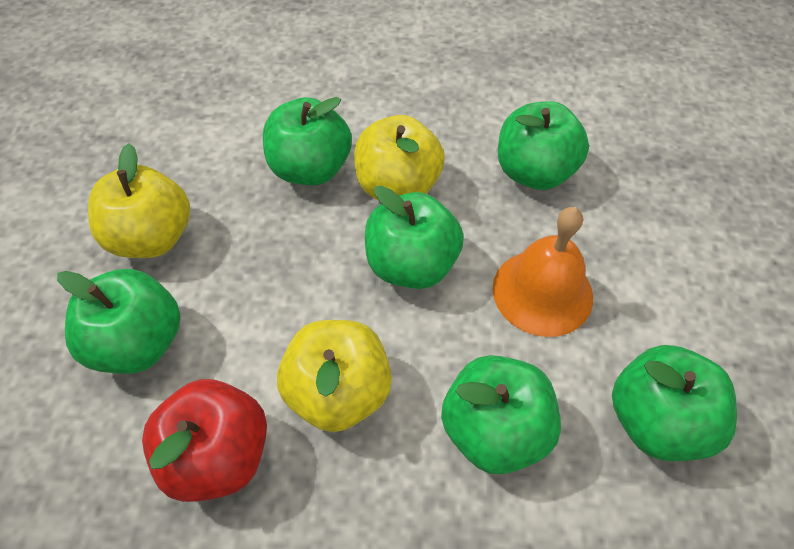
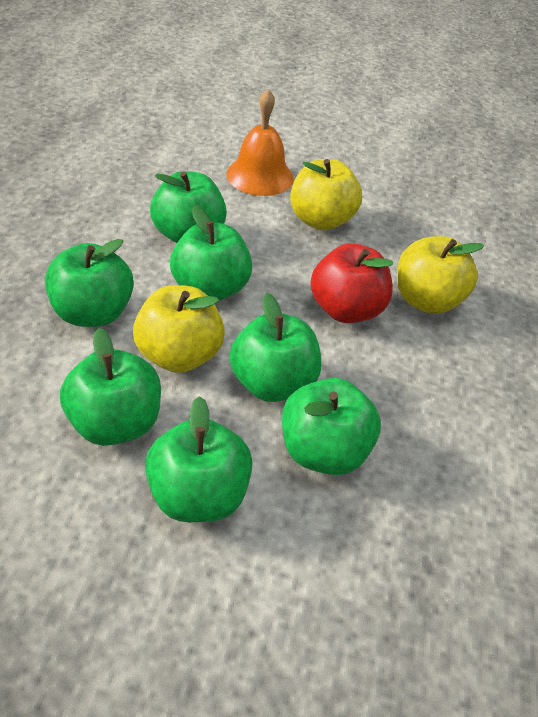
green apple: 6 -> 7

